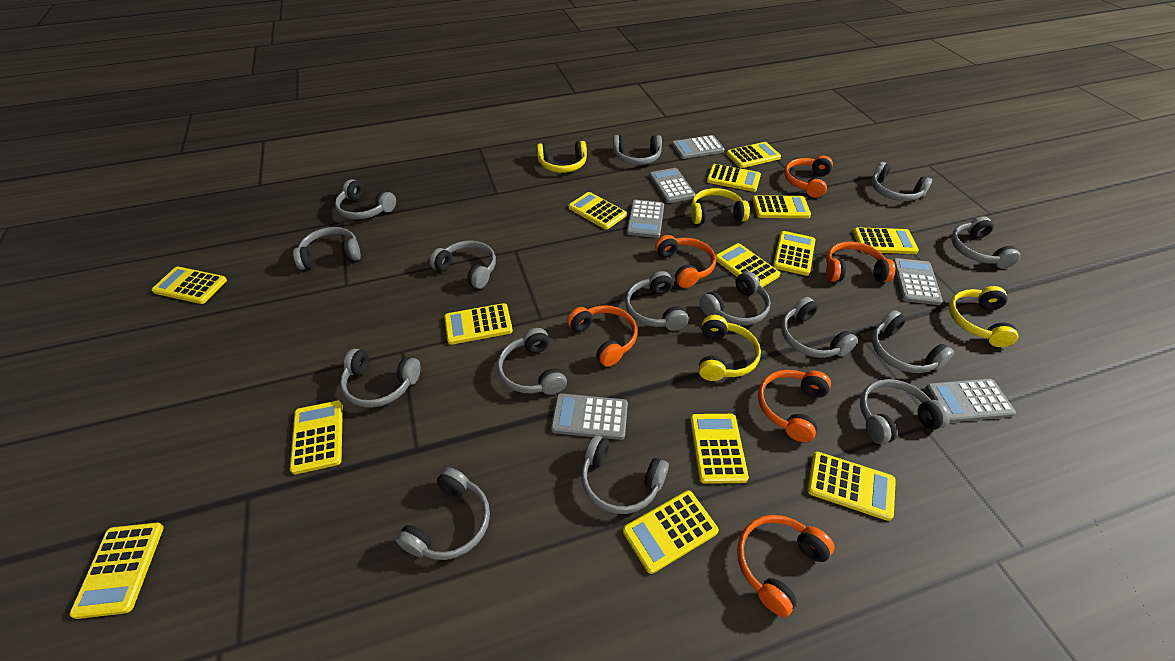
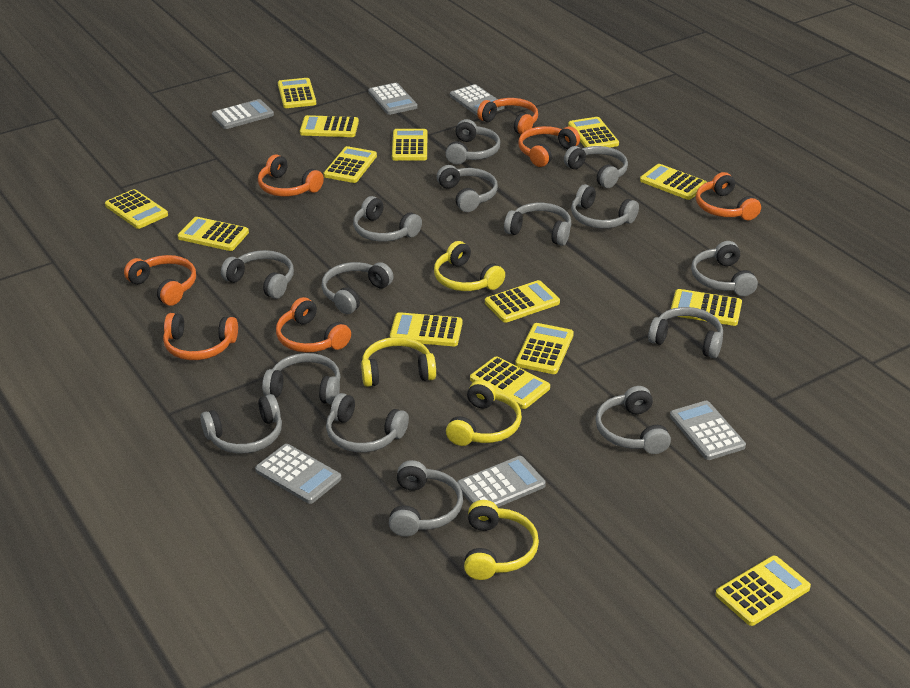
orange headphones: 6 -> 7

